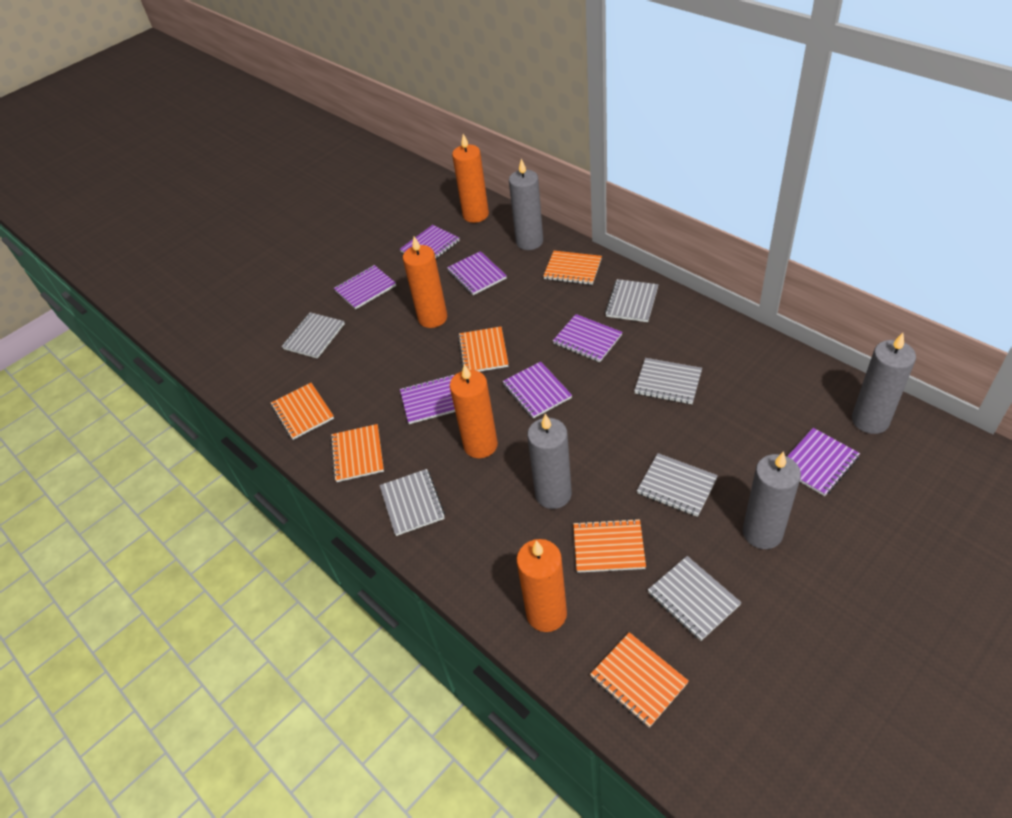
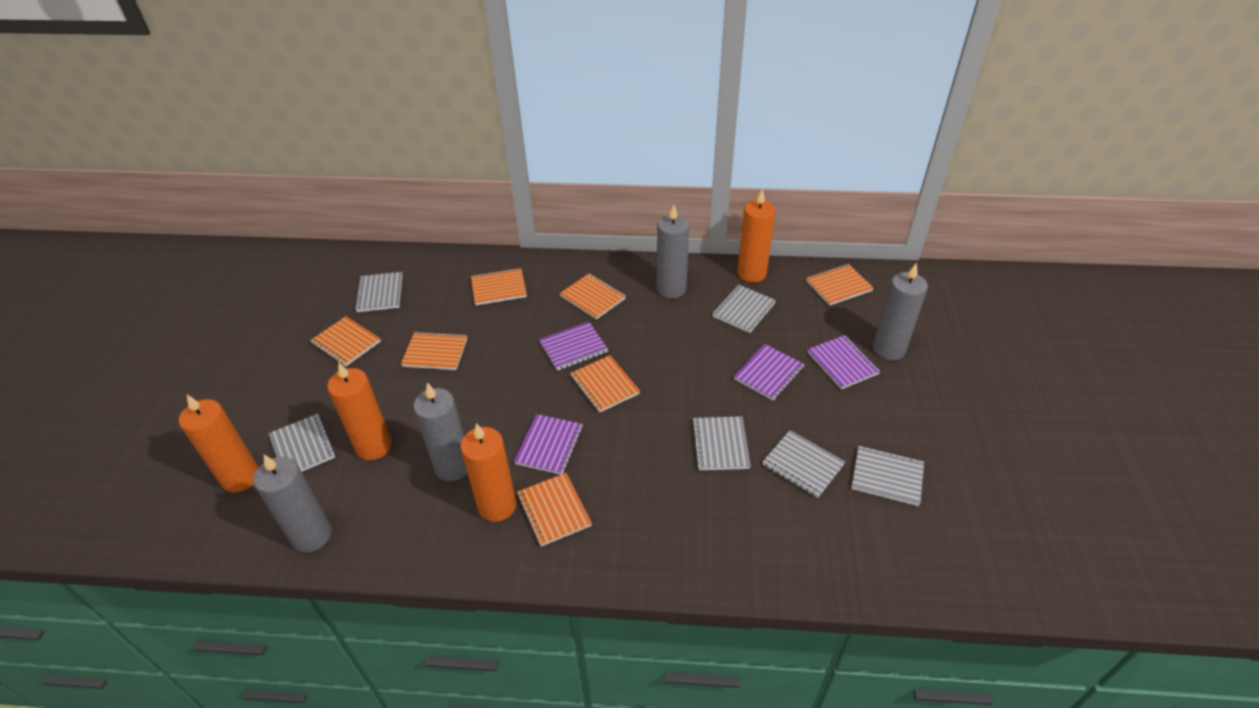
orange notebook: 6 -> 7
purple notebook: 7 -> 4

